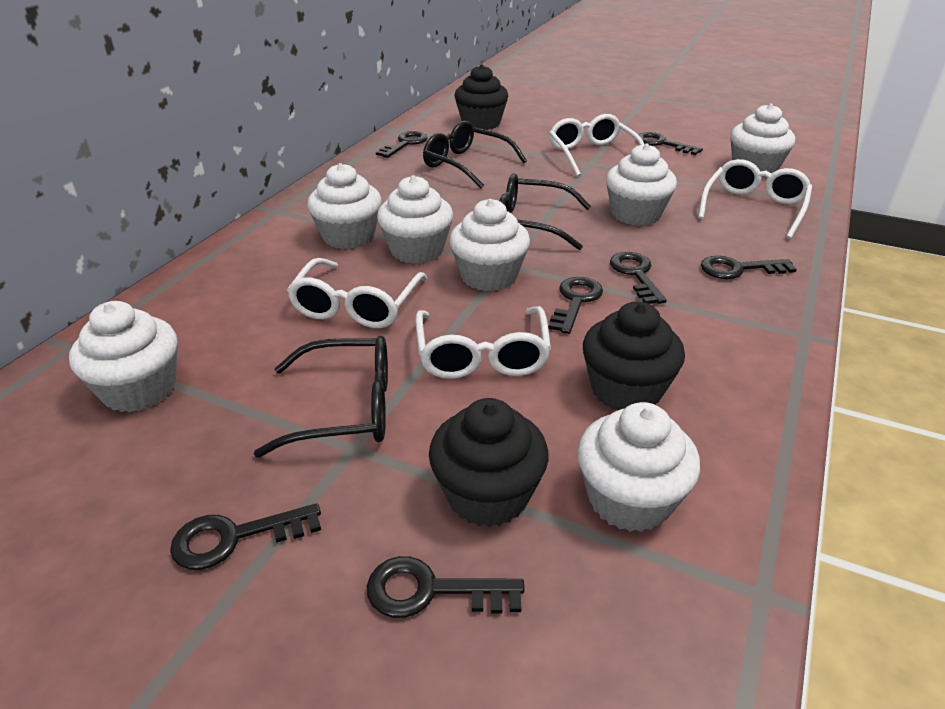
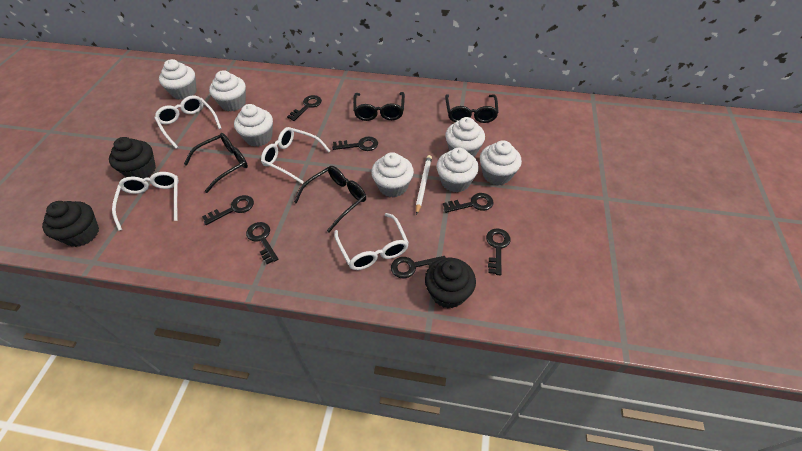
black glasses: 3 -> 4
white pencil: 0 -> 1

